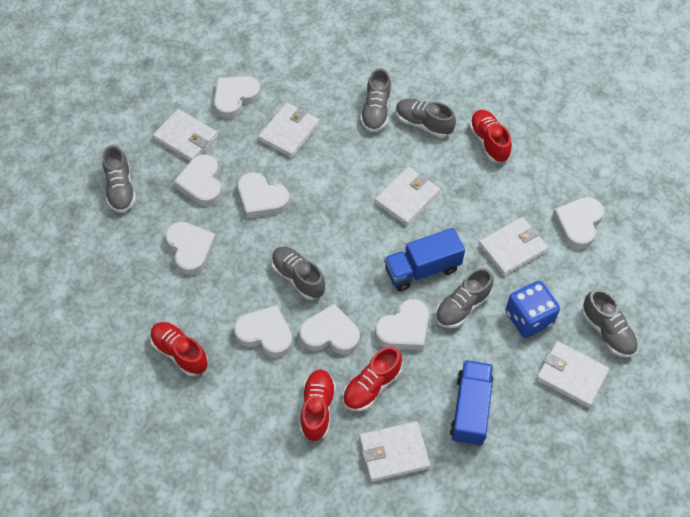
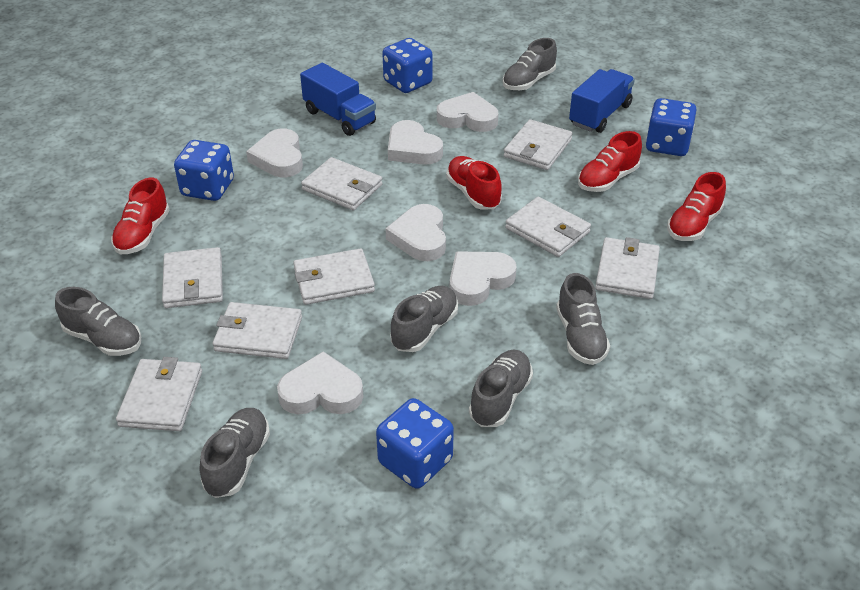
blue dice: 1 -> 4
white heart: 8 -> 6
white wallet: 6 -> 8

